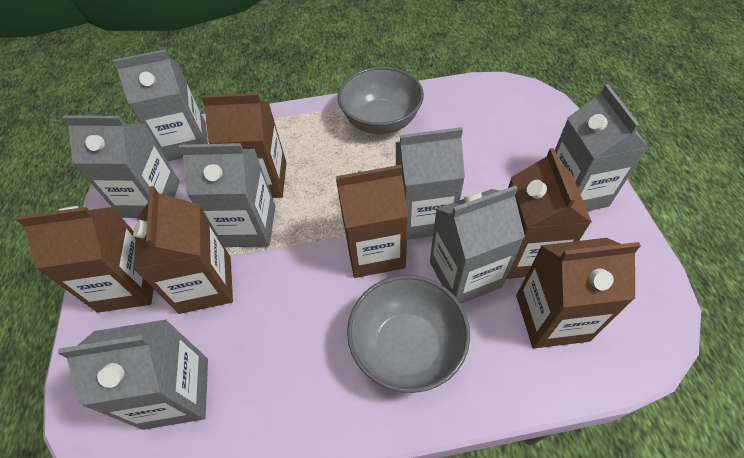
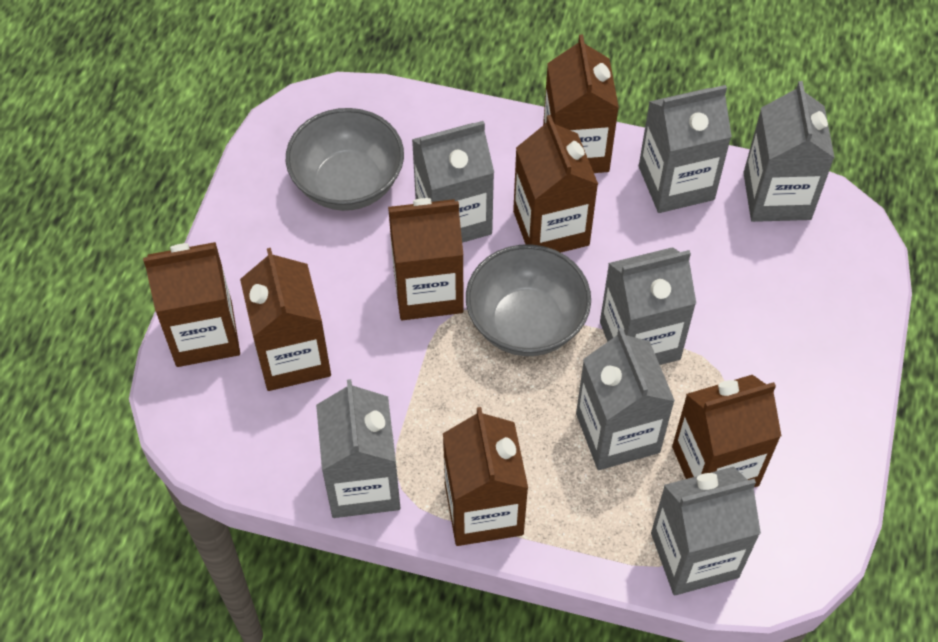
brown carton: 6 -> 7

